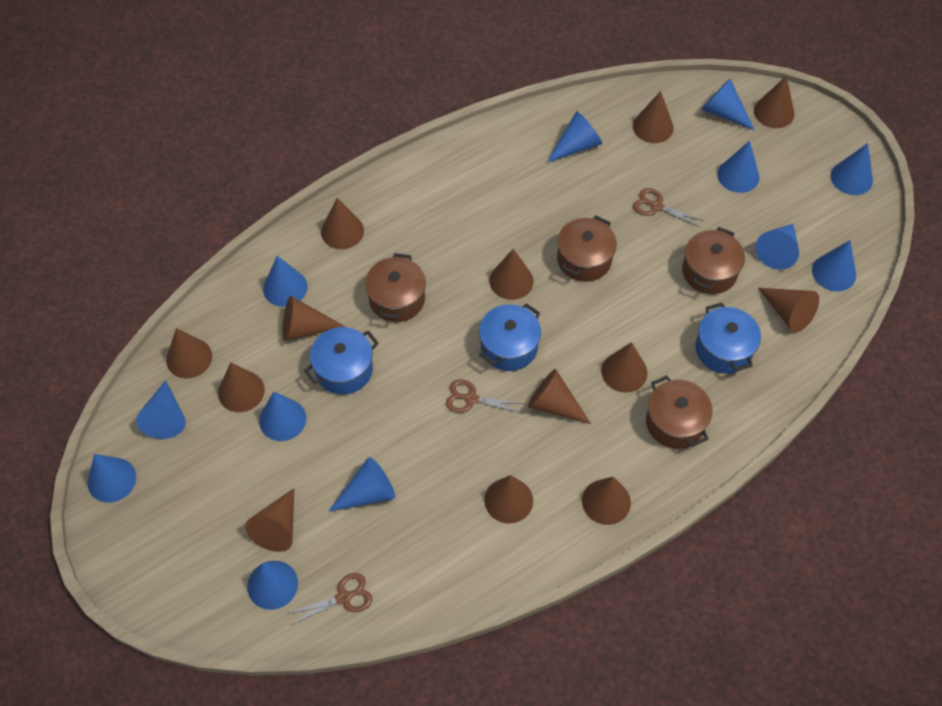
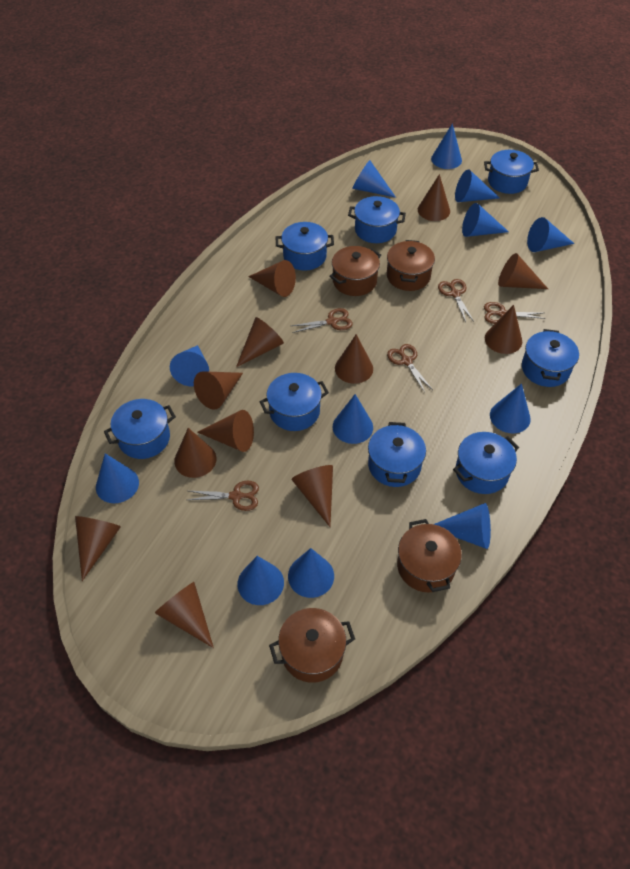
blue pot: 3 -> 8
brown cone: 13 -> 12
brown scissors: 3 -> 5

